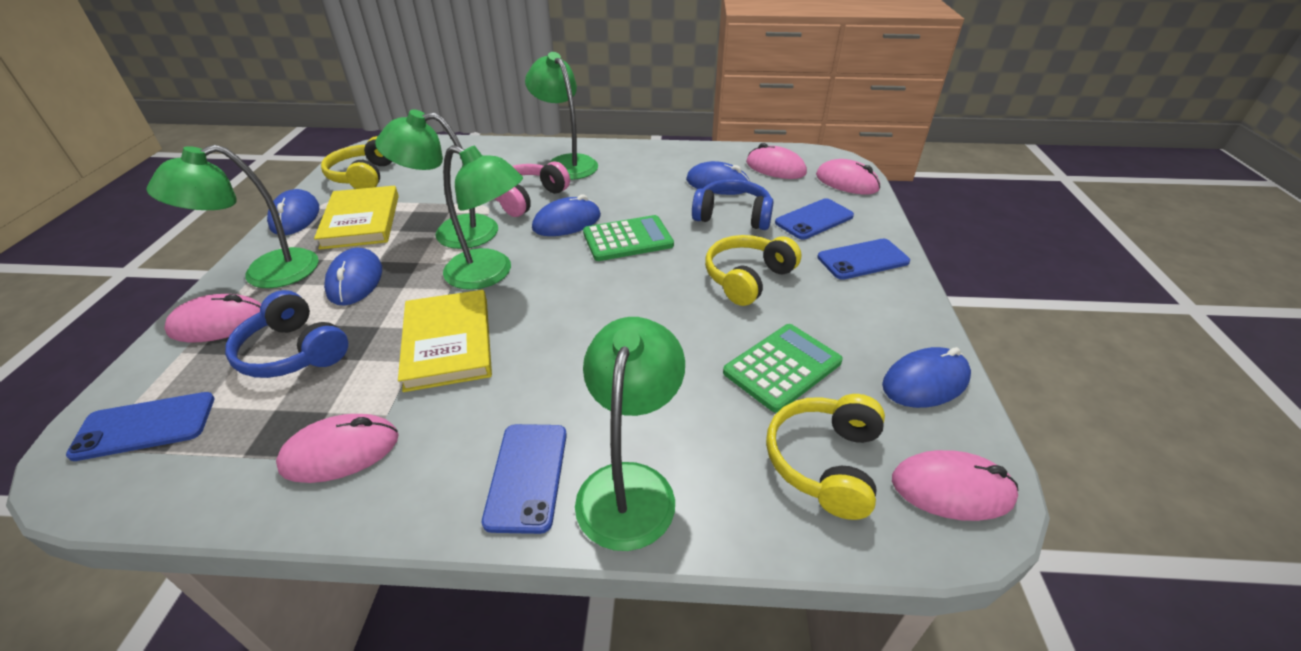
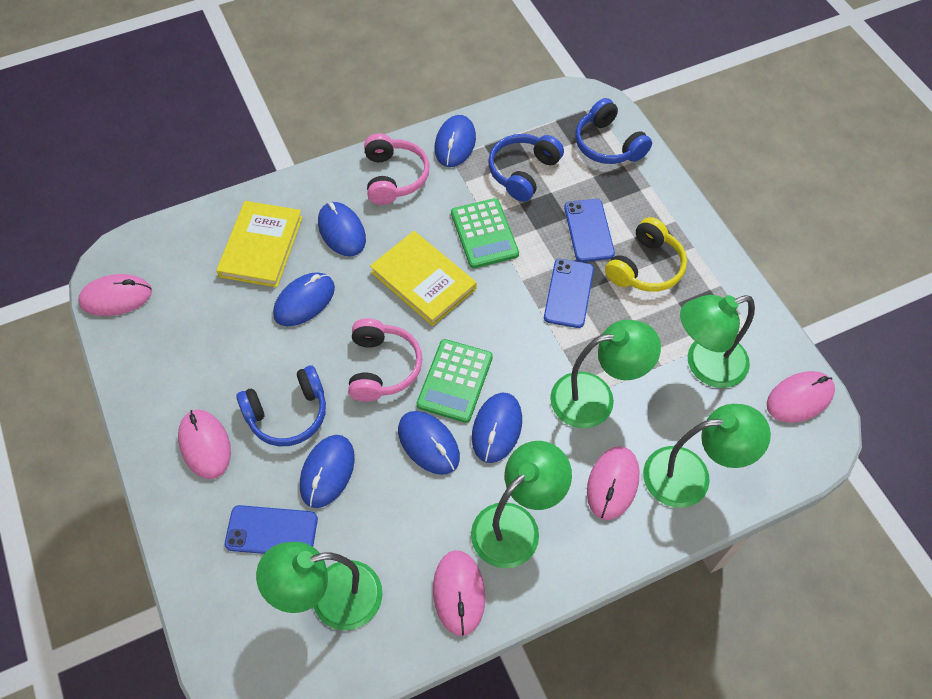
blue headphones: 2 -> 3
blue mouse: 5 -> 6
blue phone: 4 -> 3
pink headphones: 1 -> 2
yellow headphones: 3 -> 1

